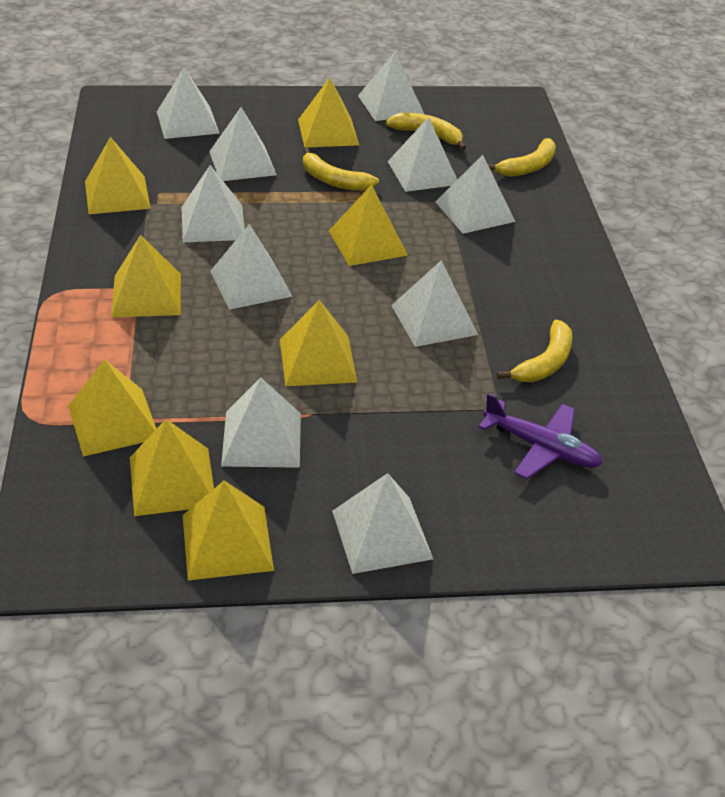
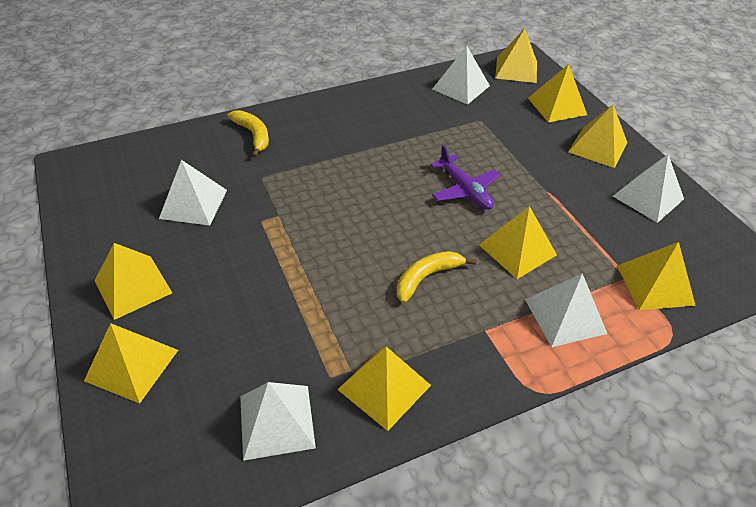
white pyramid: 10 -> 5
yellow banana: 4 -> 2

